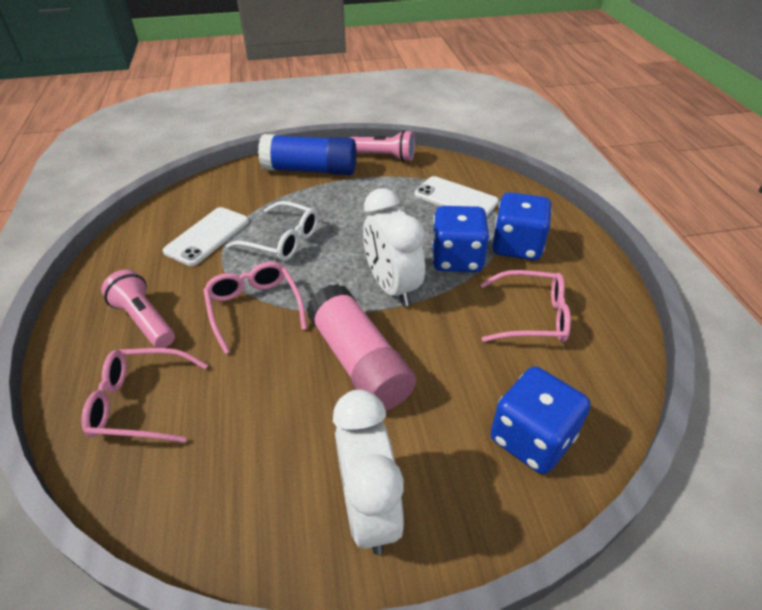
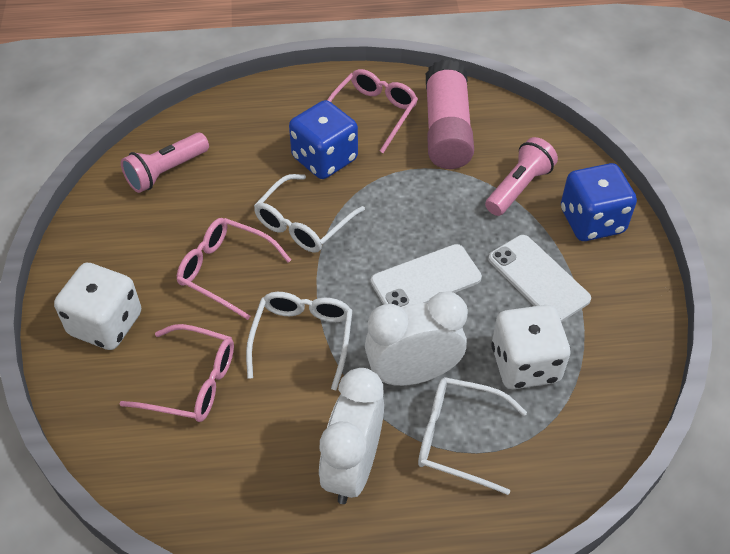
blue dice: 3 -> 2
blue glue stick: 1 -> 0
white dice: 0 -> 2
white glasses: 1 -> 3

